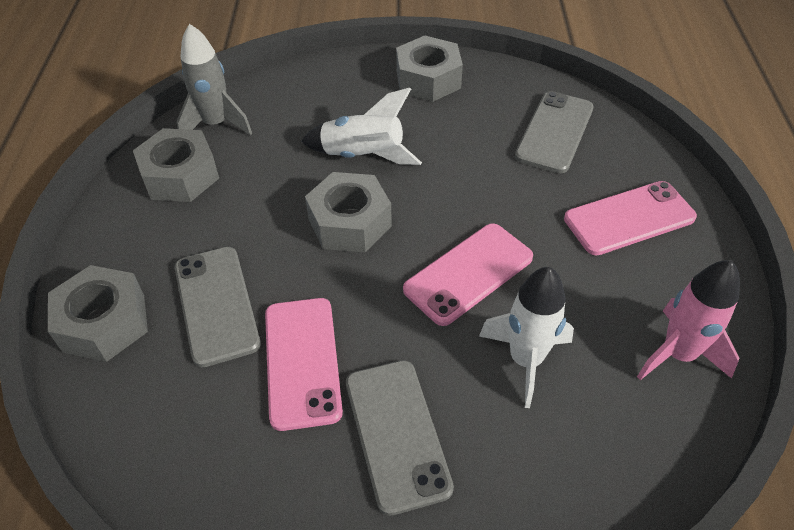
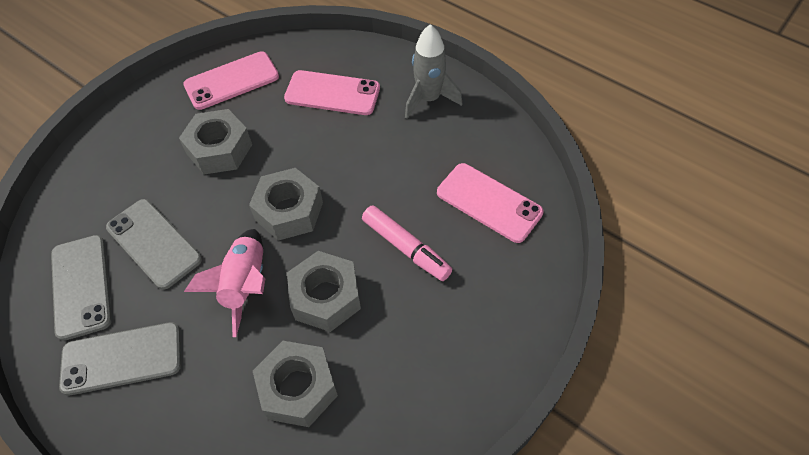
pink marker: 0 -> 1
white rocket: 2 -> 0

